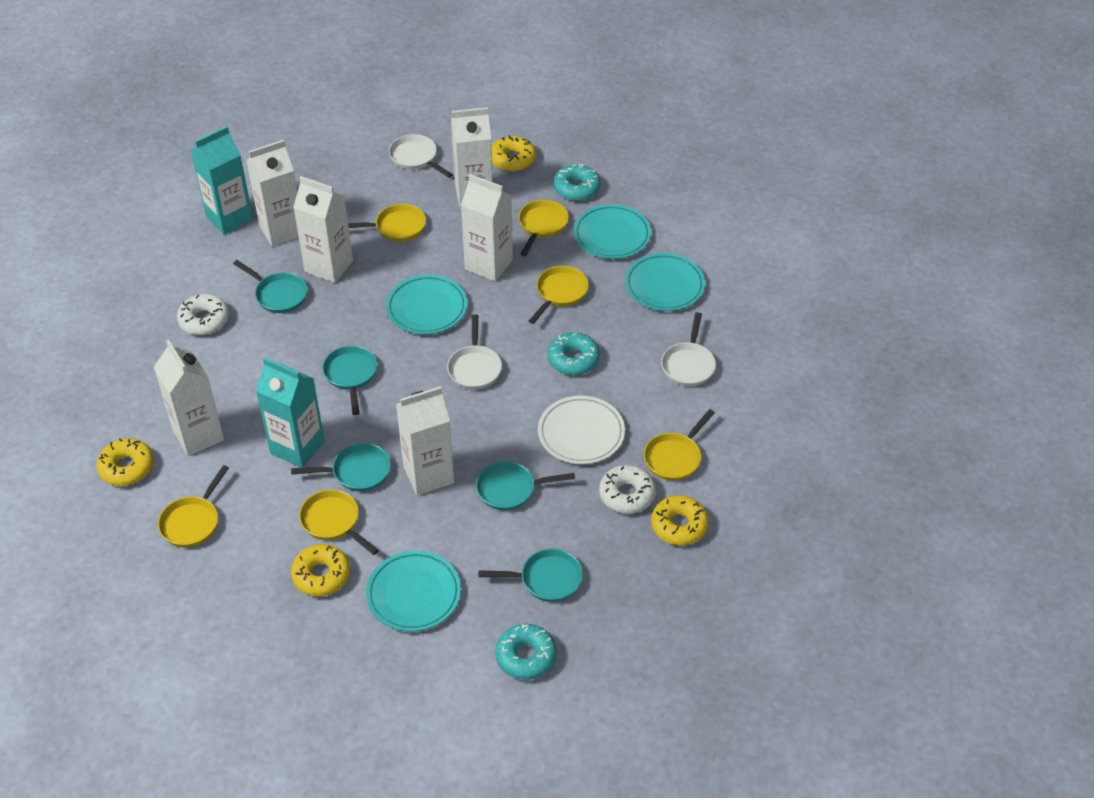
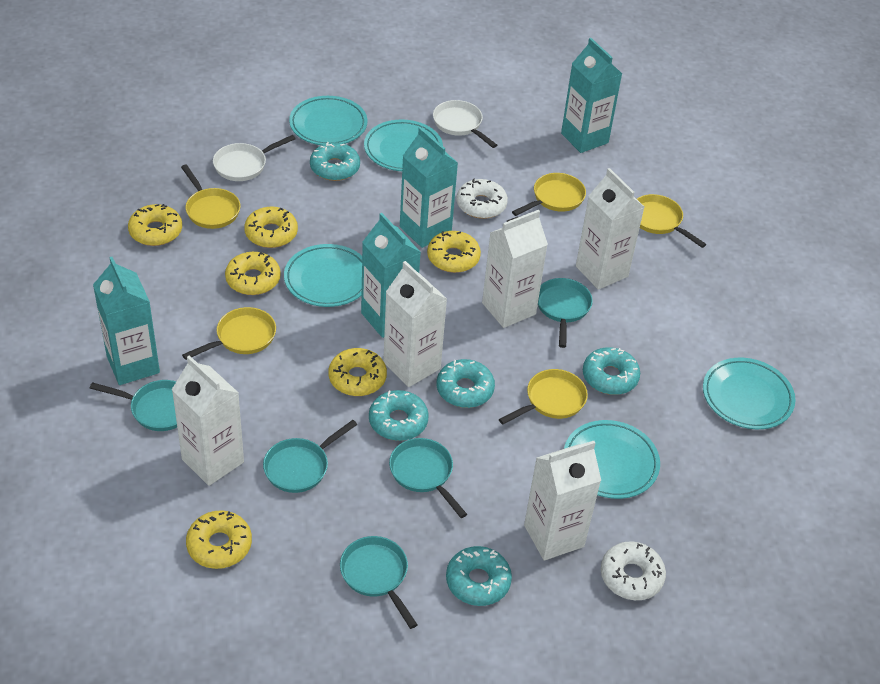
turquoise carton: 2 -> 4
turquoise donut: 3 -> 5
turquoise plate: 4 -> 5
white carton: 6 -> 5
white pan: 3 -> 2
white plate: 1 -> 0
yellow donut: 4 -> 6
yellow pan: 6 -> 5

